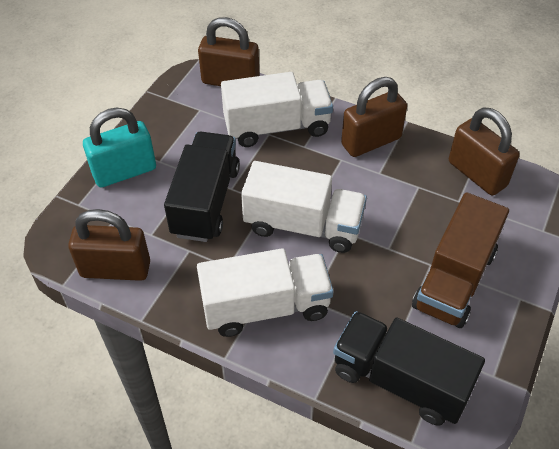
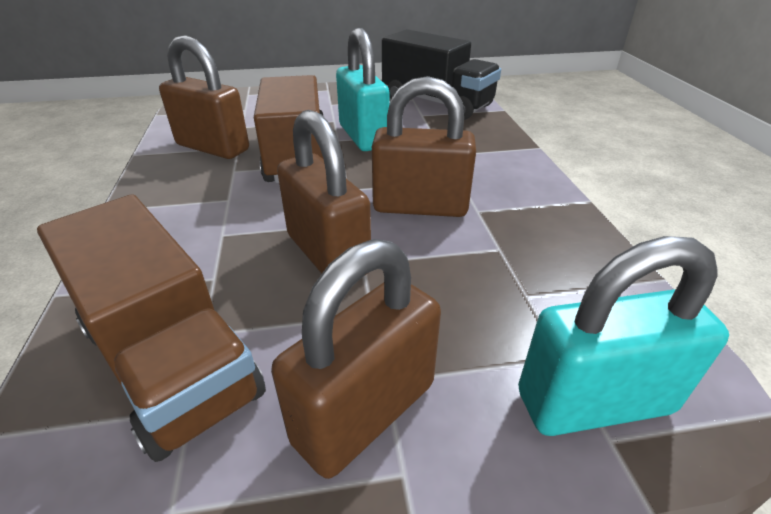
black truck: 2 -> 1
brown truck: 1 -> 2
turquoise padlock: 1 -> 2
white truck: 3 -> 0

